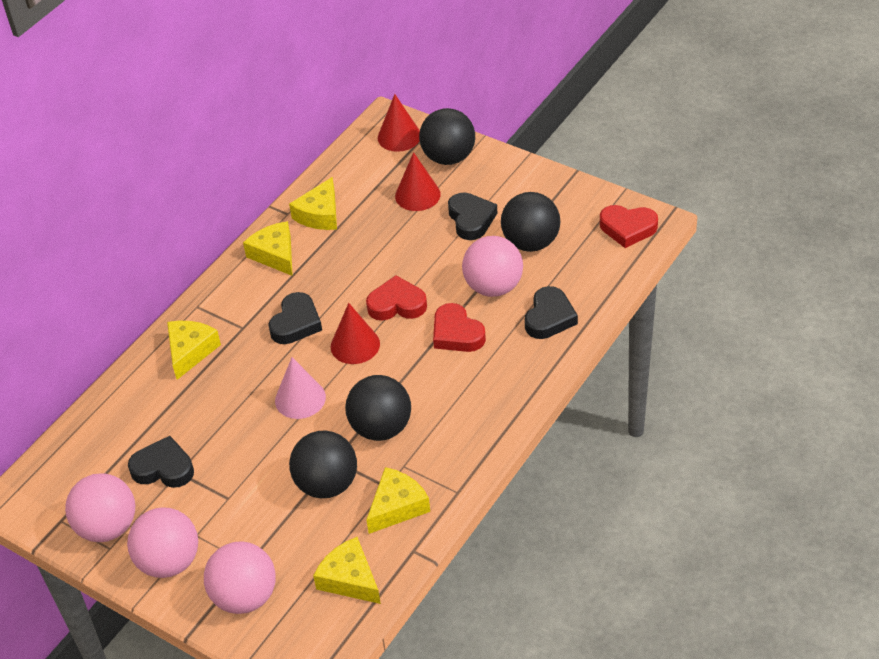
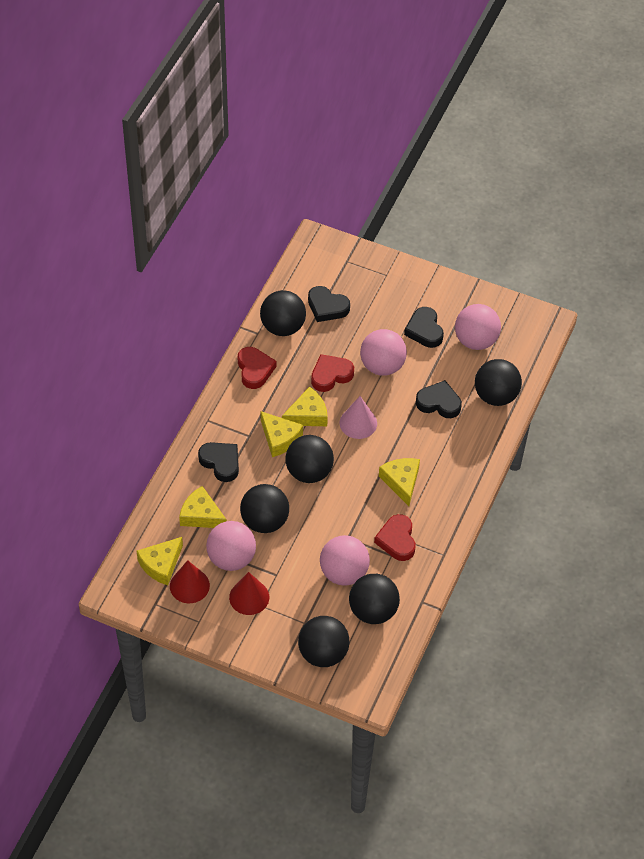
black ball: 4 -> 6
red cone: 3 -> 2

